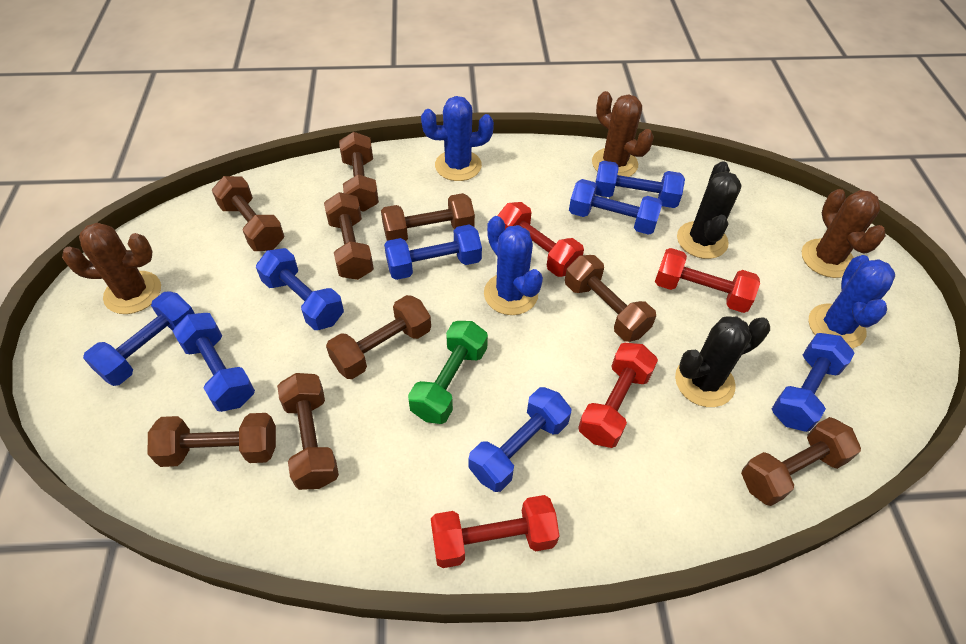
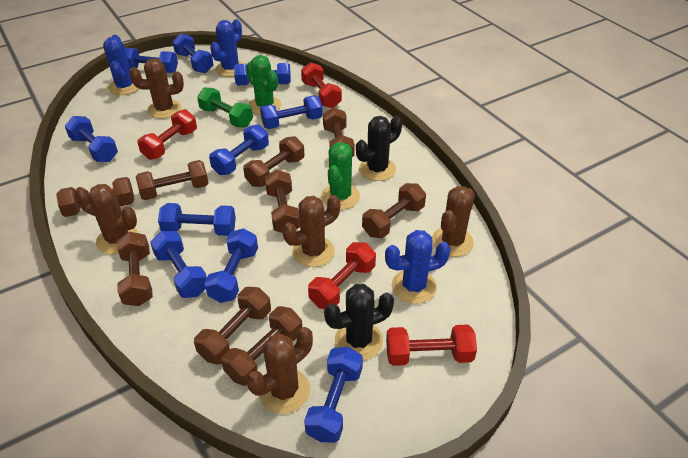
blue dumbbell: 8 -> 10
brown cactus: 3 -> 5
green cactus: 0 -> 2

